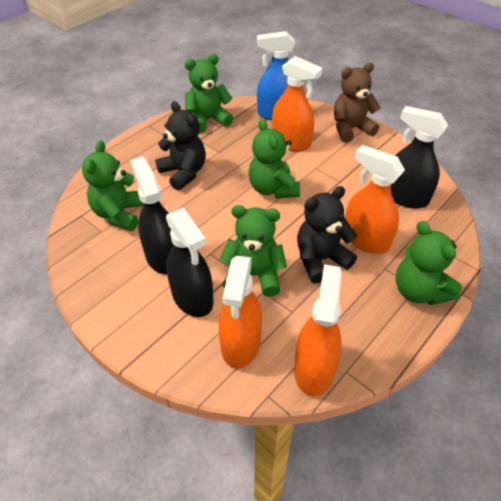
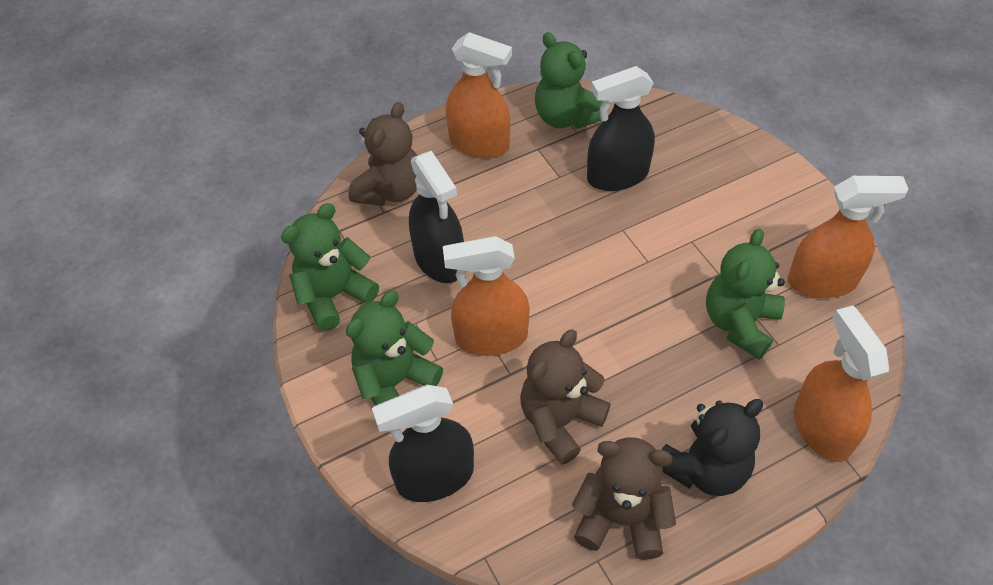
black teddy bear: 2 -> 1
blue spray bottle: 1 -> 0
brown teddy bear: 1 -> 3
green teddy bear: 5 -> 4

